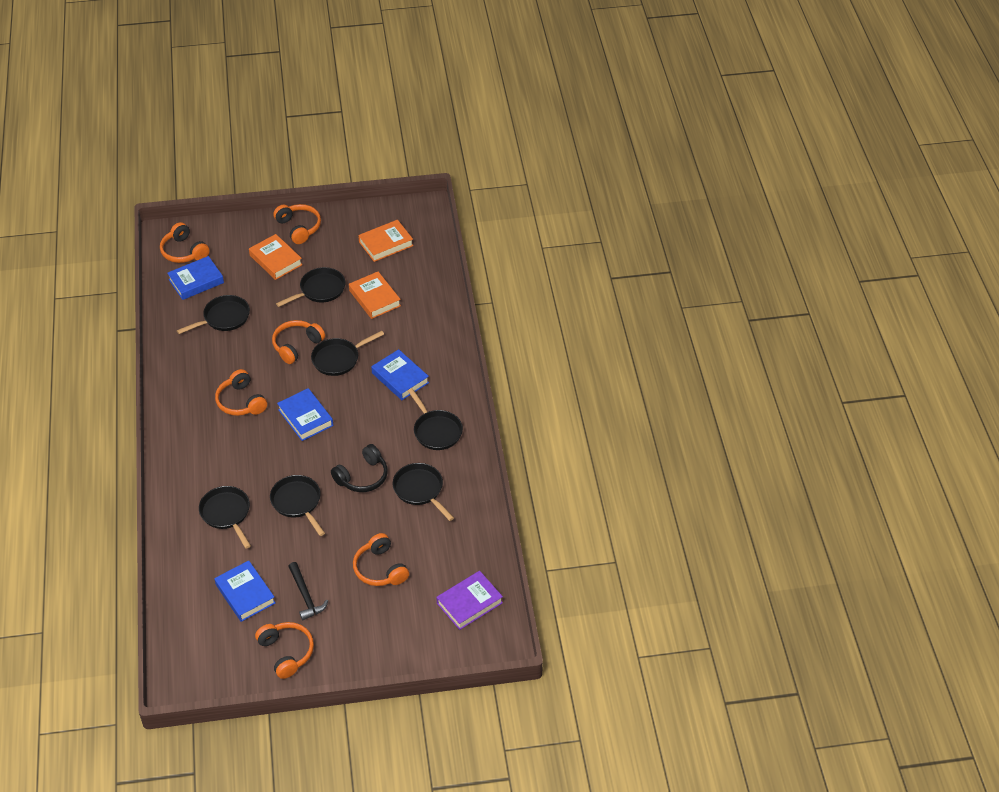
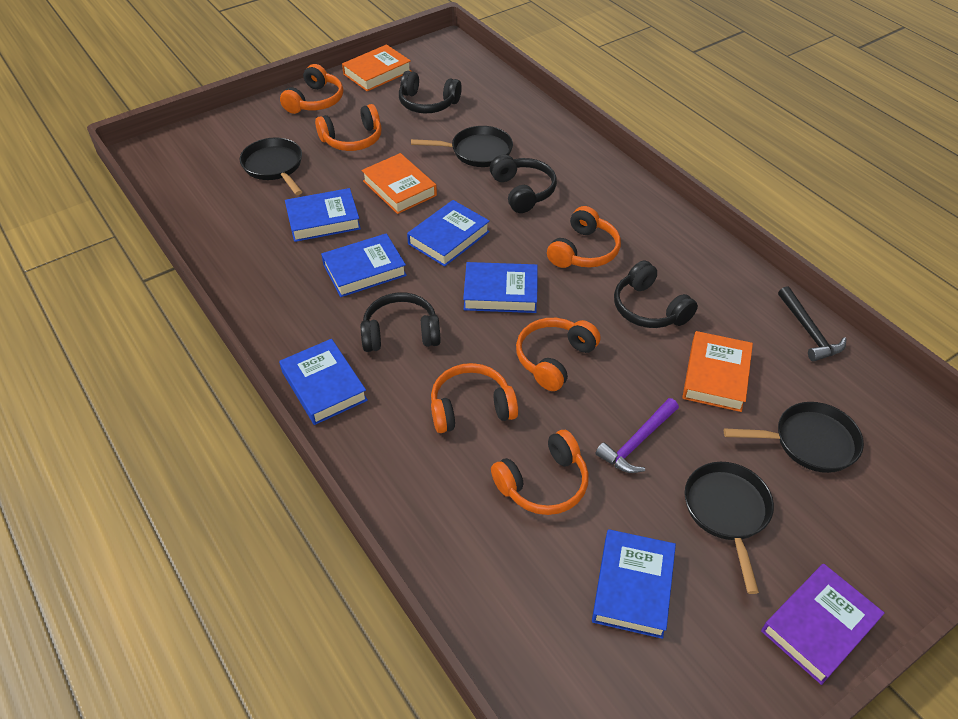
black headphones: 1 -> 4
black pan: 7 -> 4
blue book: 4 -> 6
purple hammer: 0 -> 1

